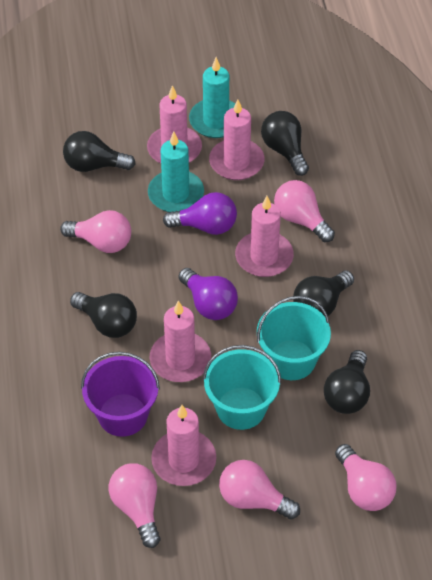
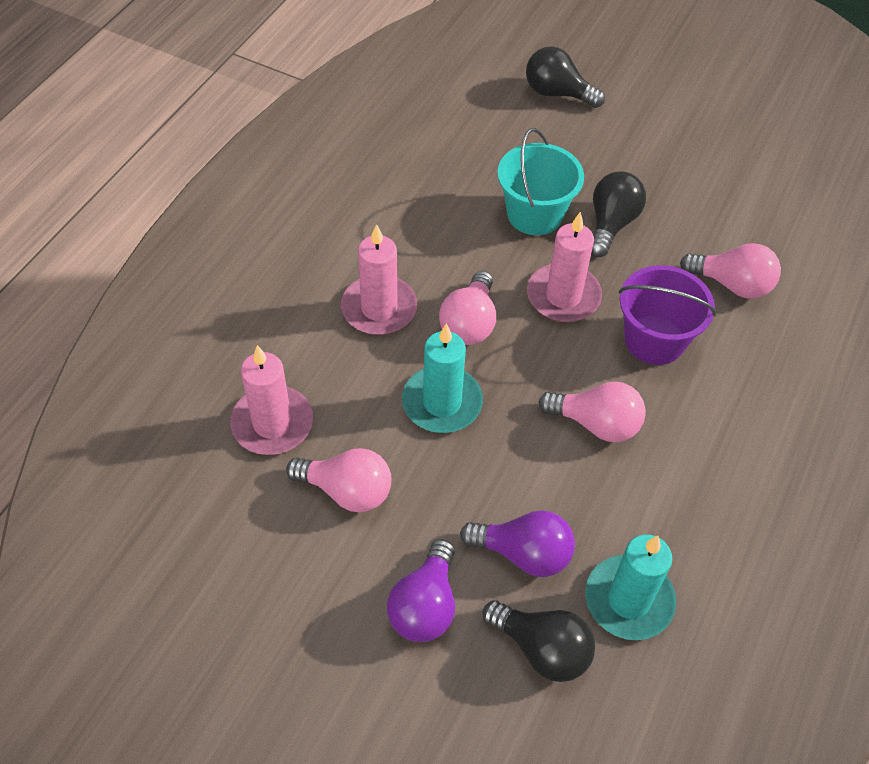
black light bulb: 5 -> 3
pink candle: 5 -> 3
pink light bulb: 5 -> 4
turquoise bucket: 2 -> 1

